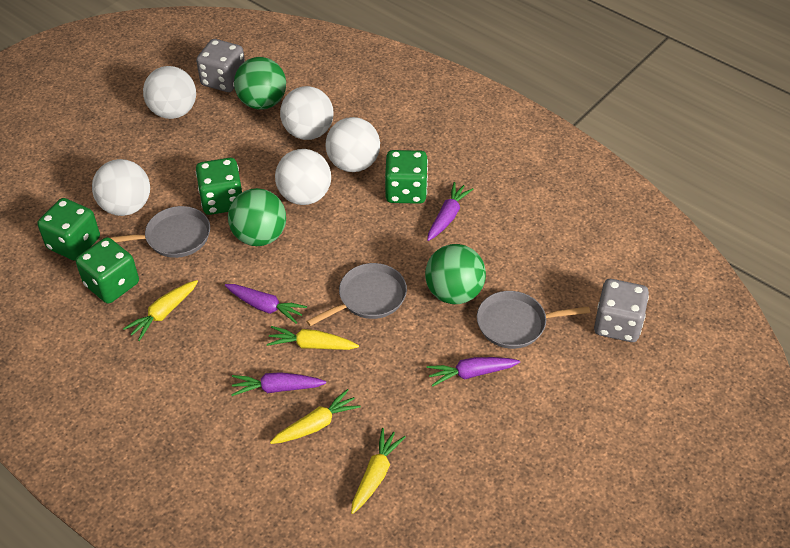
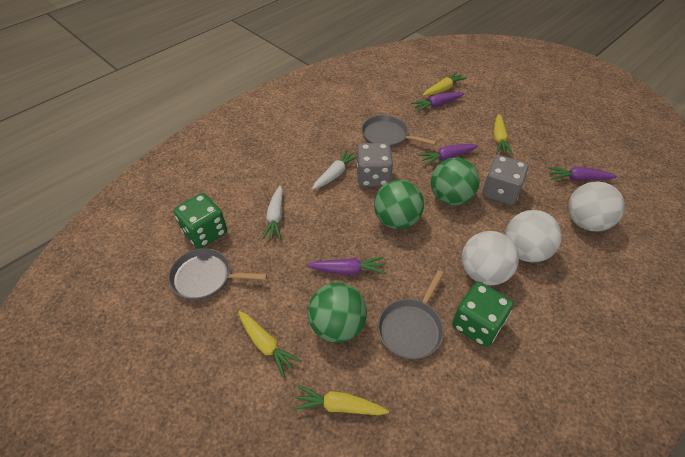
green dice: 4 -> 2
white ball: 5 -> 3
white carrot: 0 -> 2

